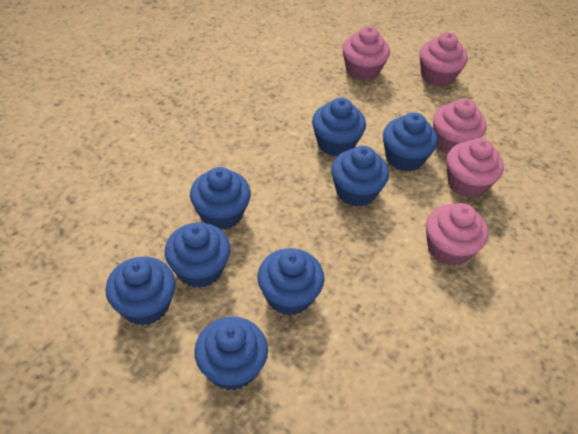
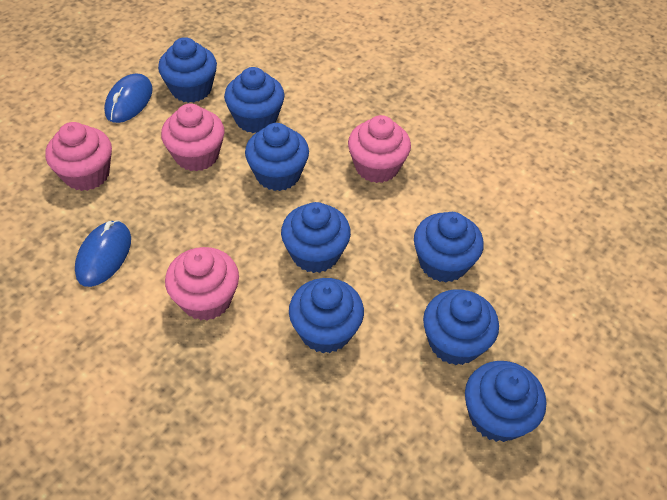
blue mouse: 0 -> 2
pink cupcake: 5 -> 4

